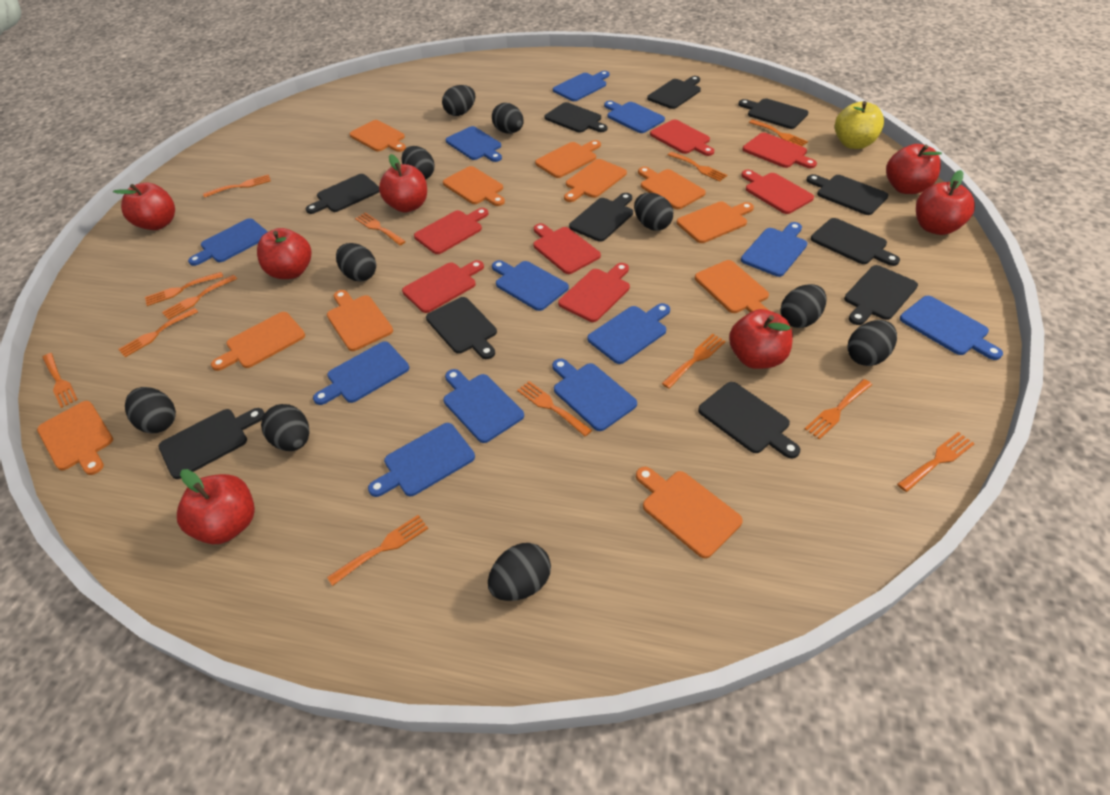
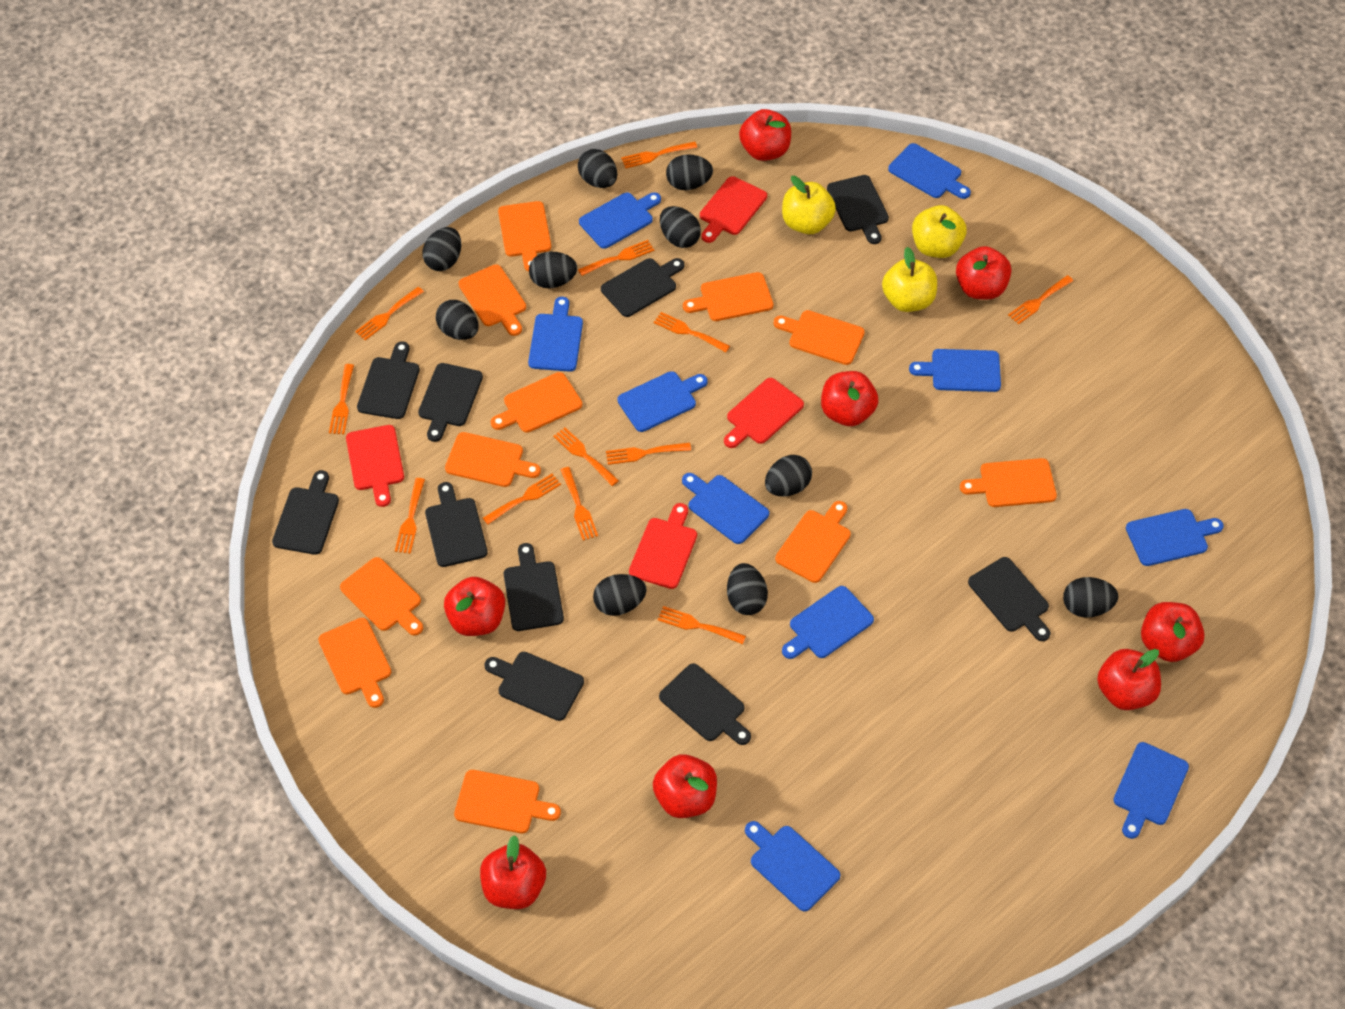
black cutting board: 11 -> 10
blue cutting board: 12 -> 10
orange fork: 13 -> 12
red apple: 7 -> 8
red cutting board: 7 -> 4
yellow apple: 1 -> 3

